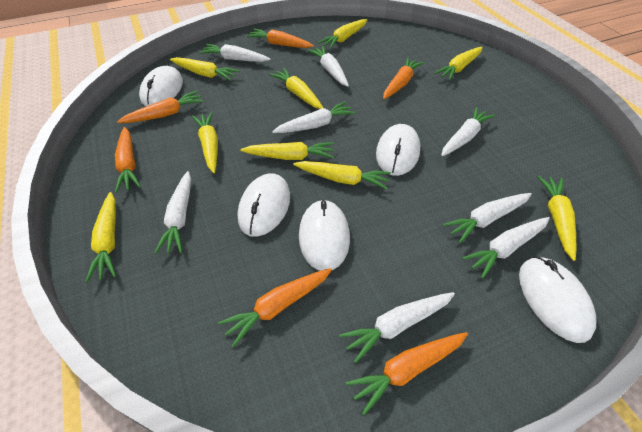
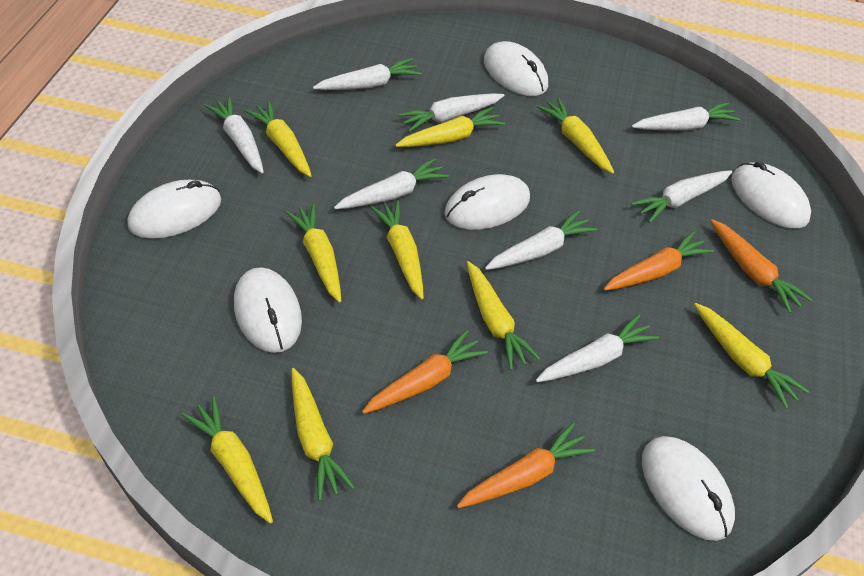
orange carrot: 6 -> 4
white mouse: 5 -> 6

